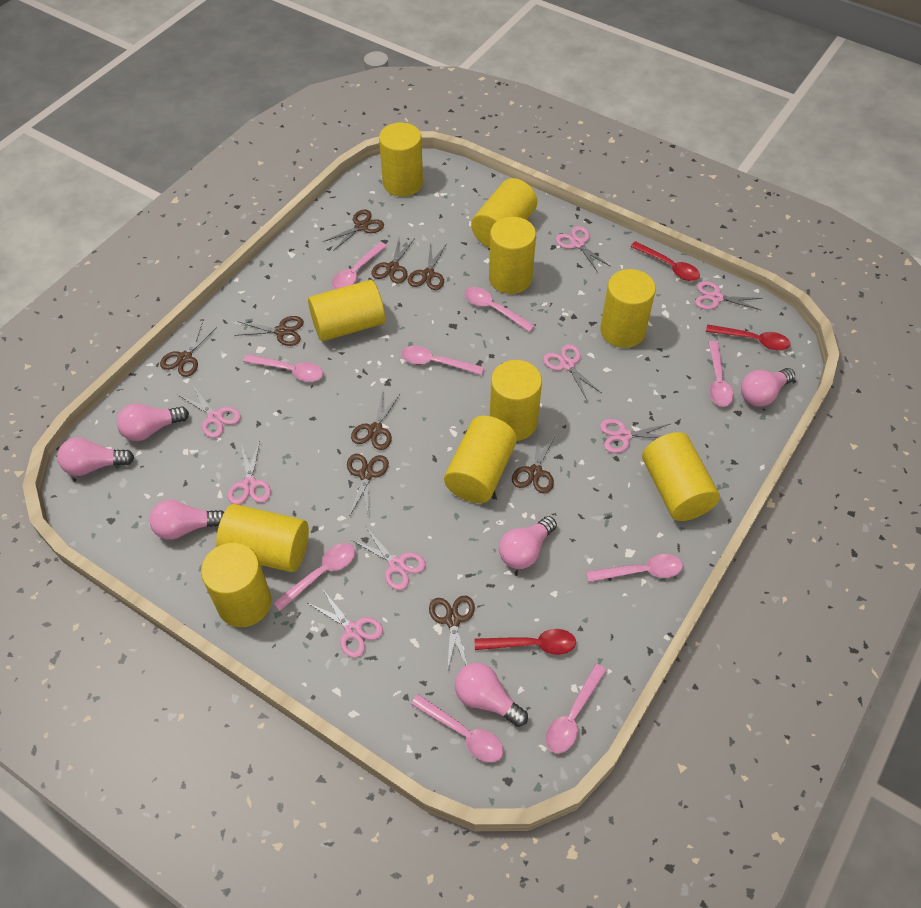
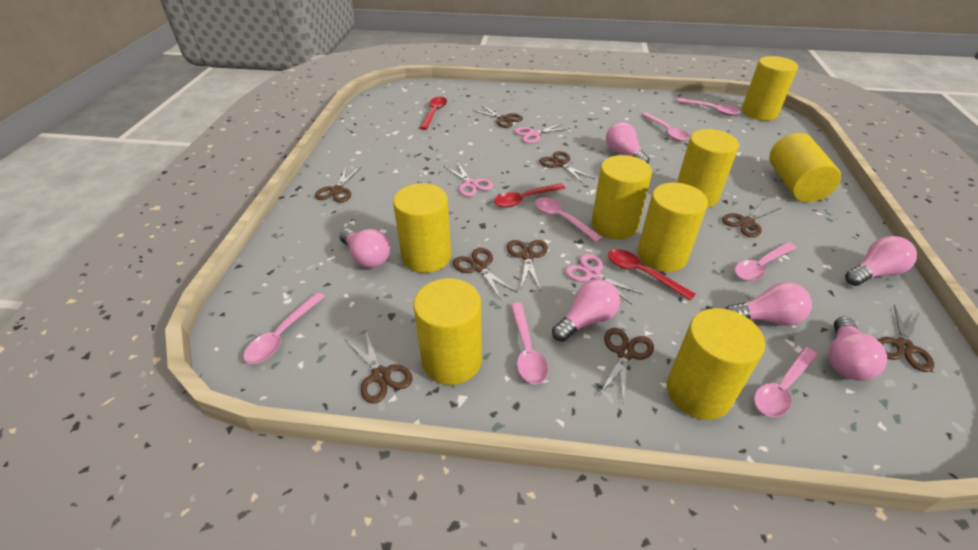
pink scissors: 8 -> 3
pink spoon: 9 -> 7
yellow cylinder: 10 -> 8

